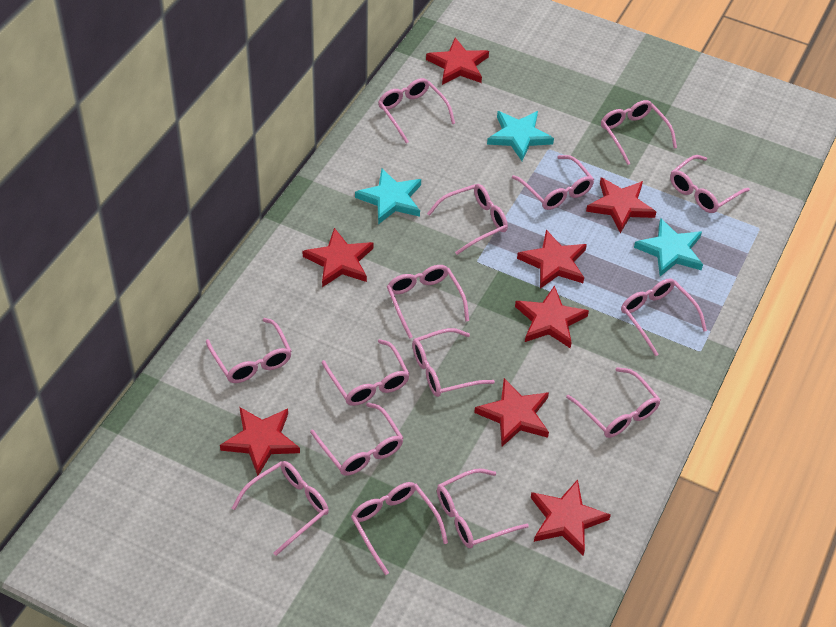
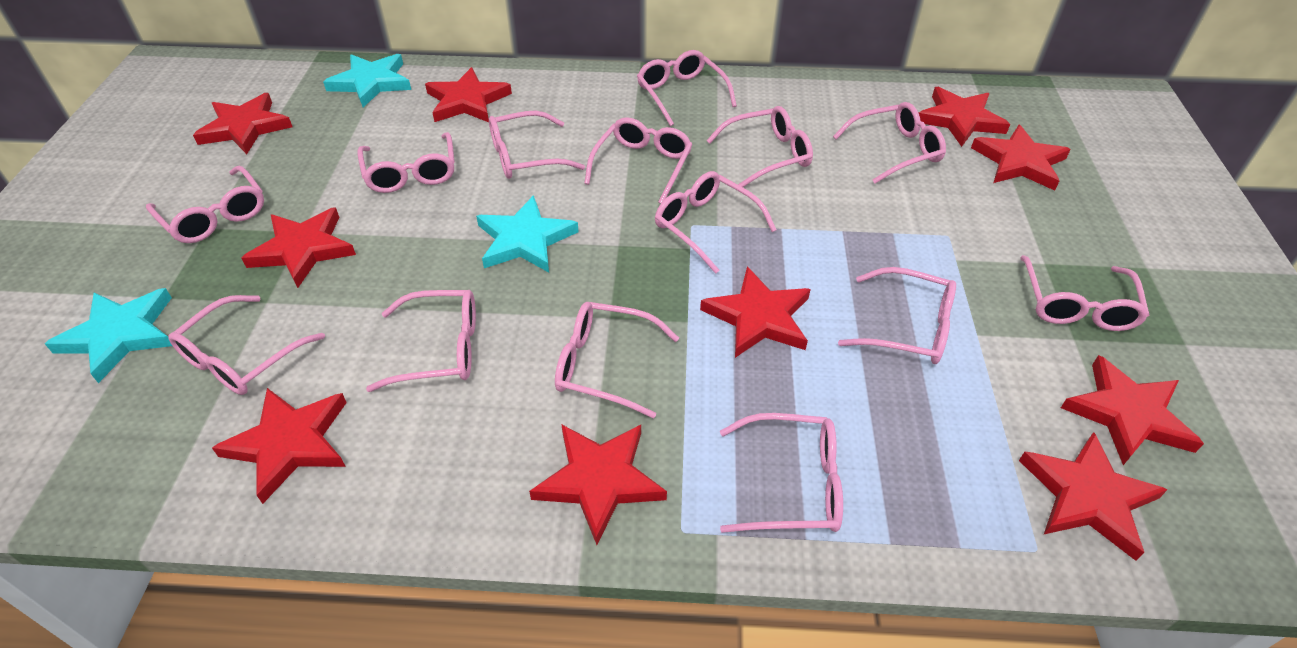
pink glasses: 15 -> 14
red star: 8 -> 10

